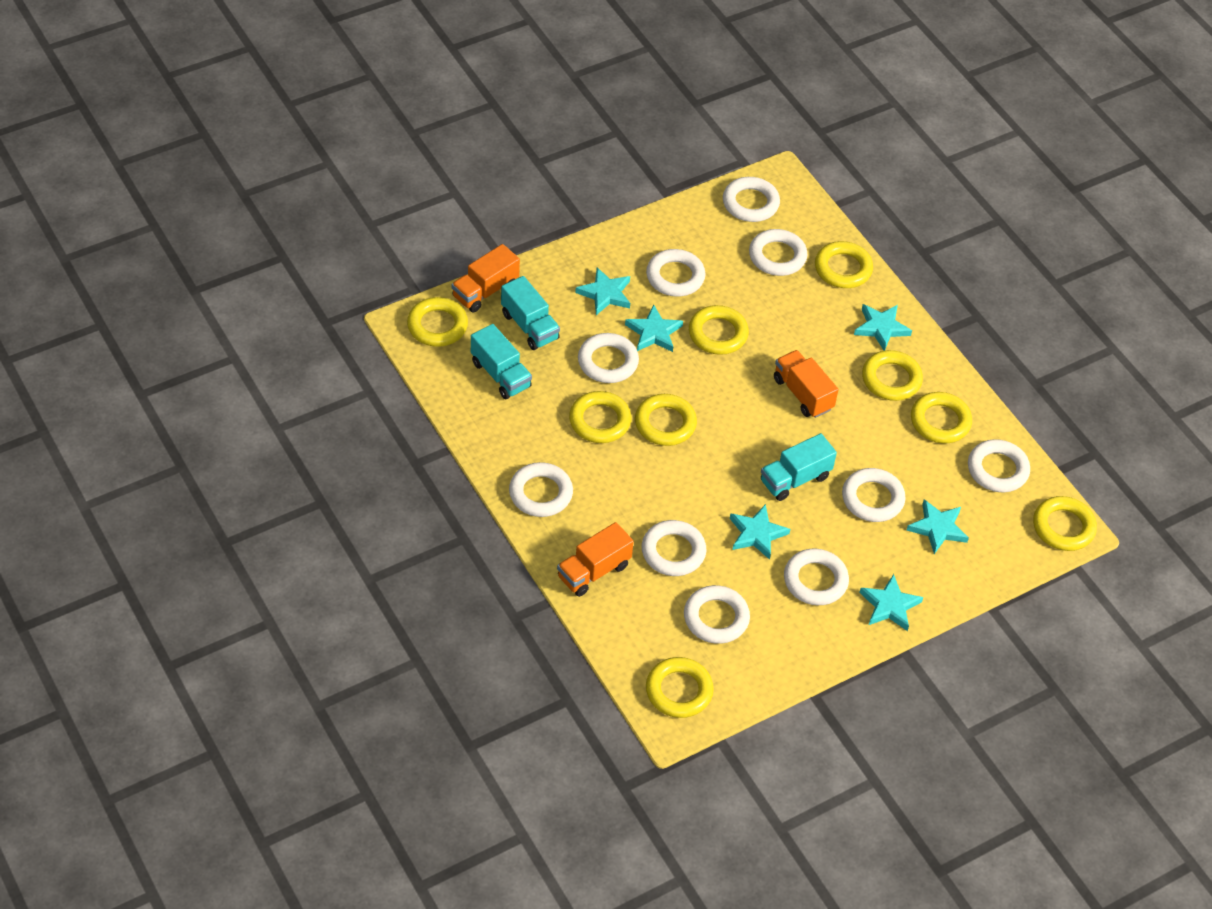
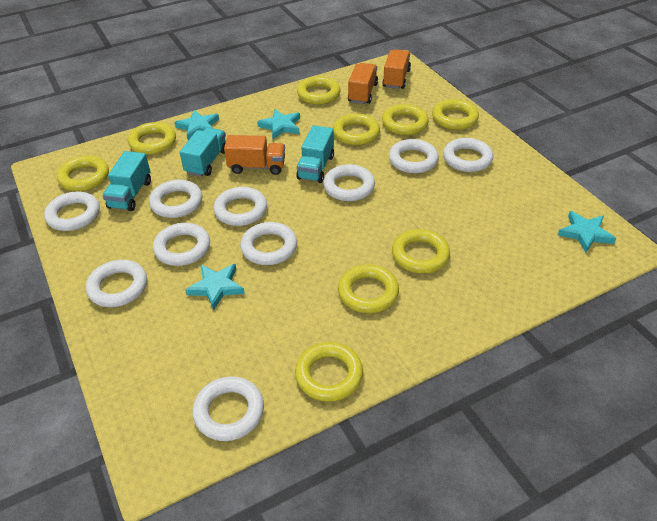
turquoise star: 6 -> 4

